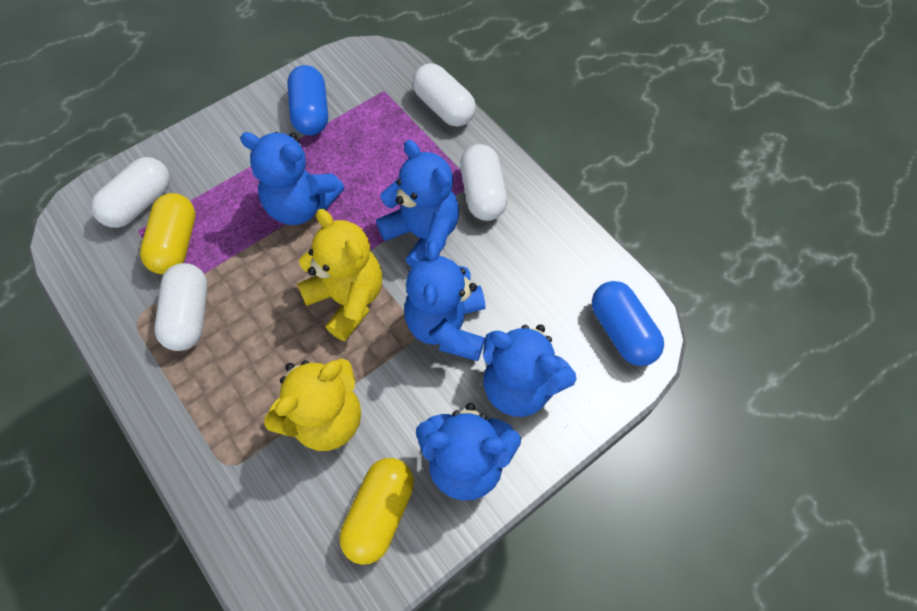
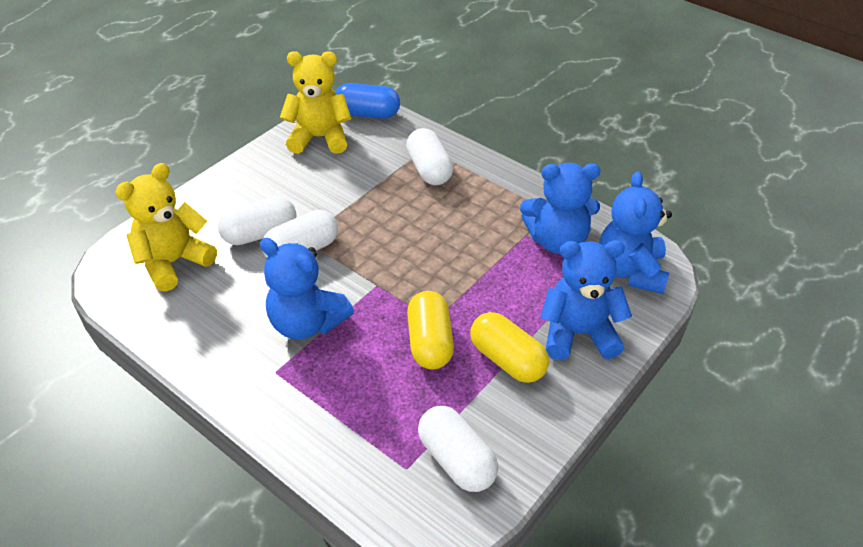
blue capsule: 2 -> 1
blue teddy bear: 5 -> 4

